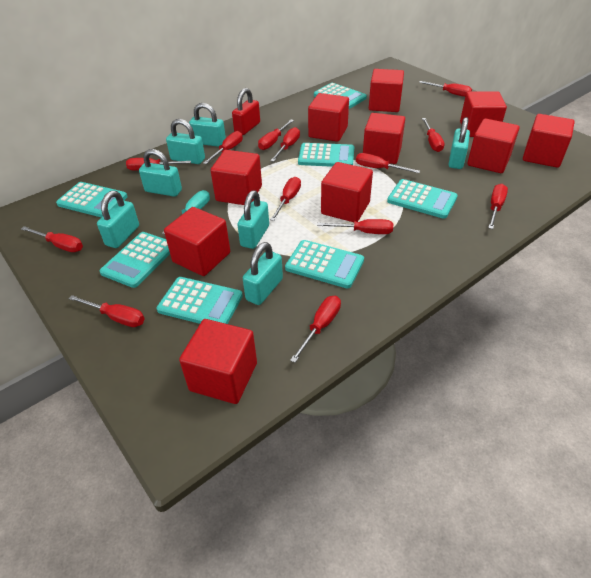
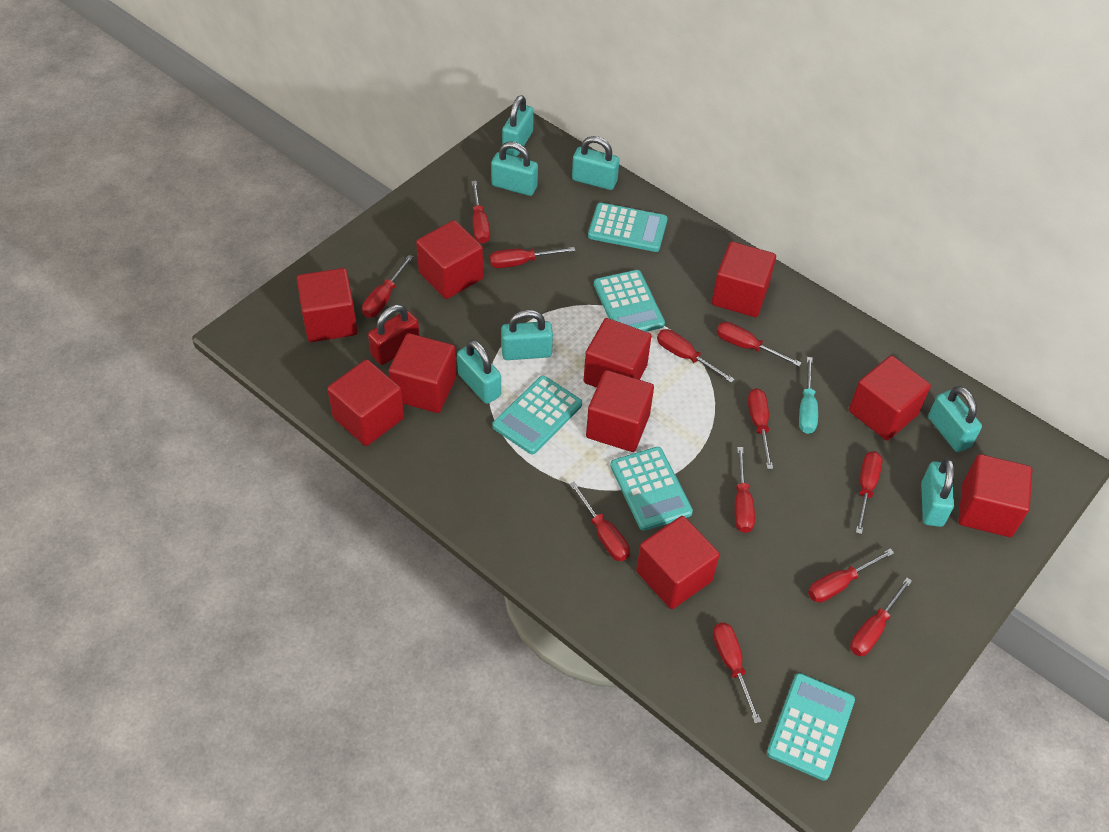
red screwdriver: 13 -> 12
turquoise calculator: 7 -> 5

